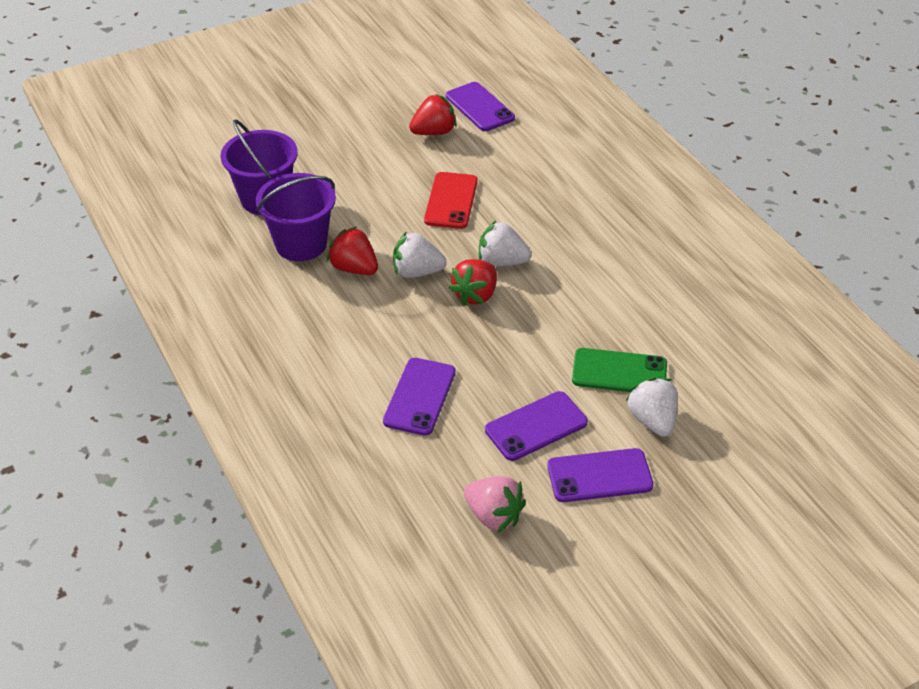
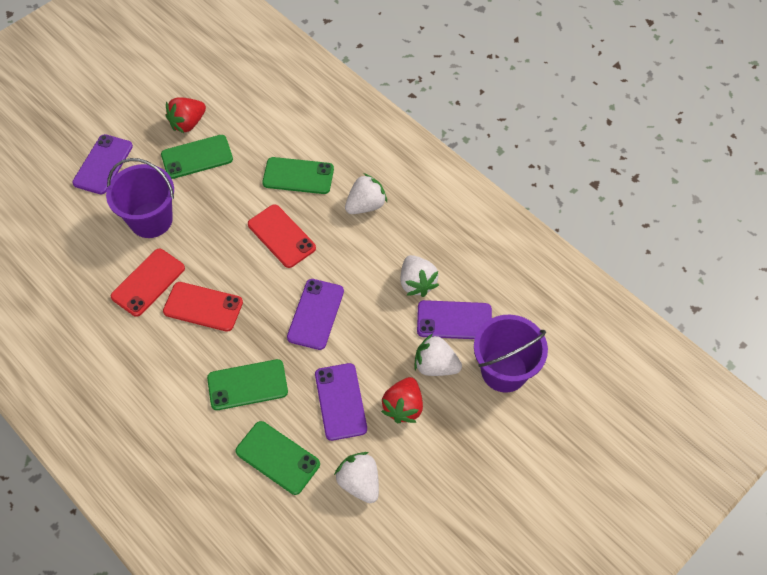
green phone: 1 -> 4
pink strawberry: 1 -> 0
red phone: 1 -> 3
red strawberry: 3 -> 2
white strawberry: 3 -> 4

